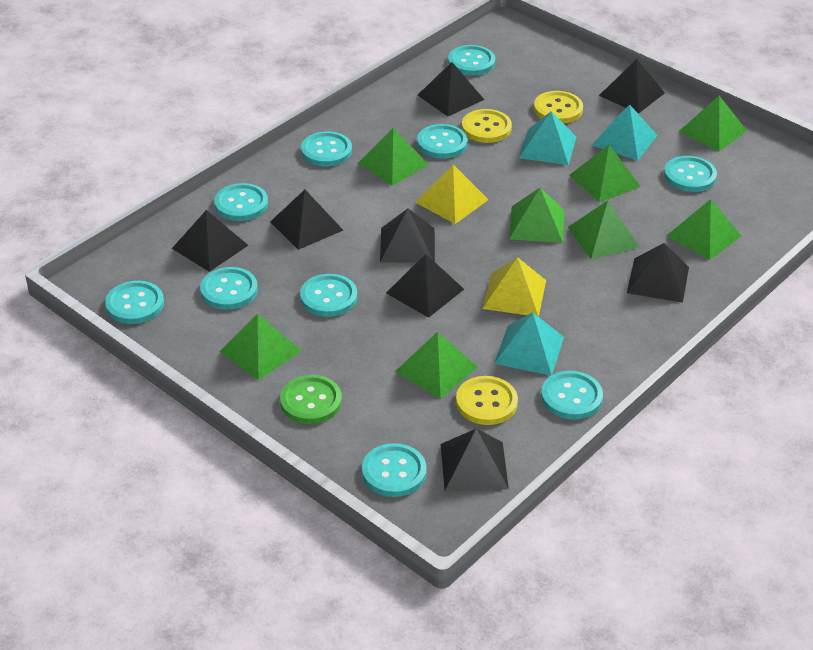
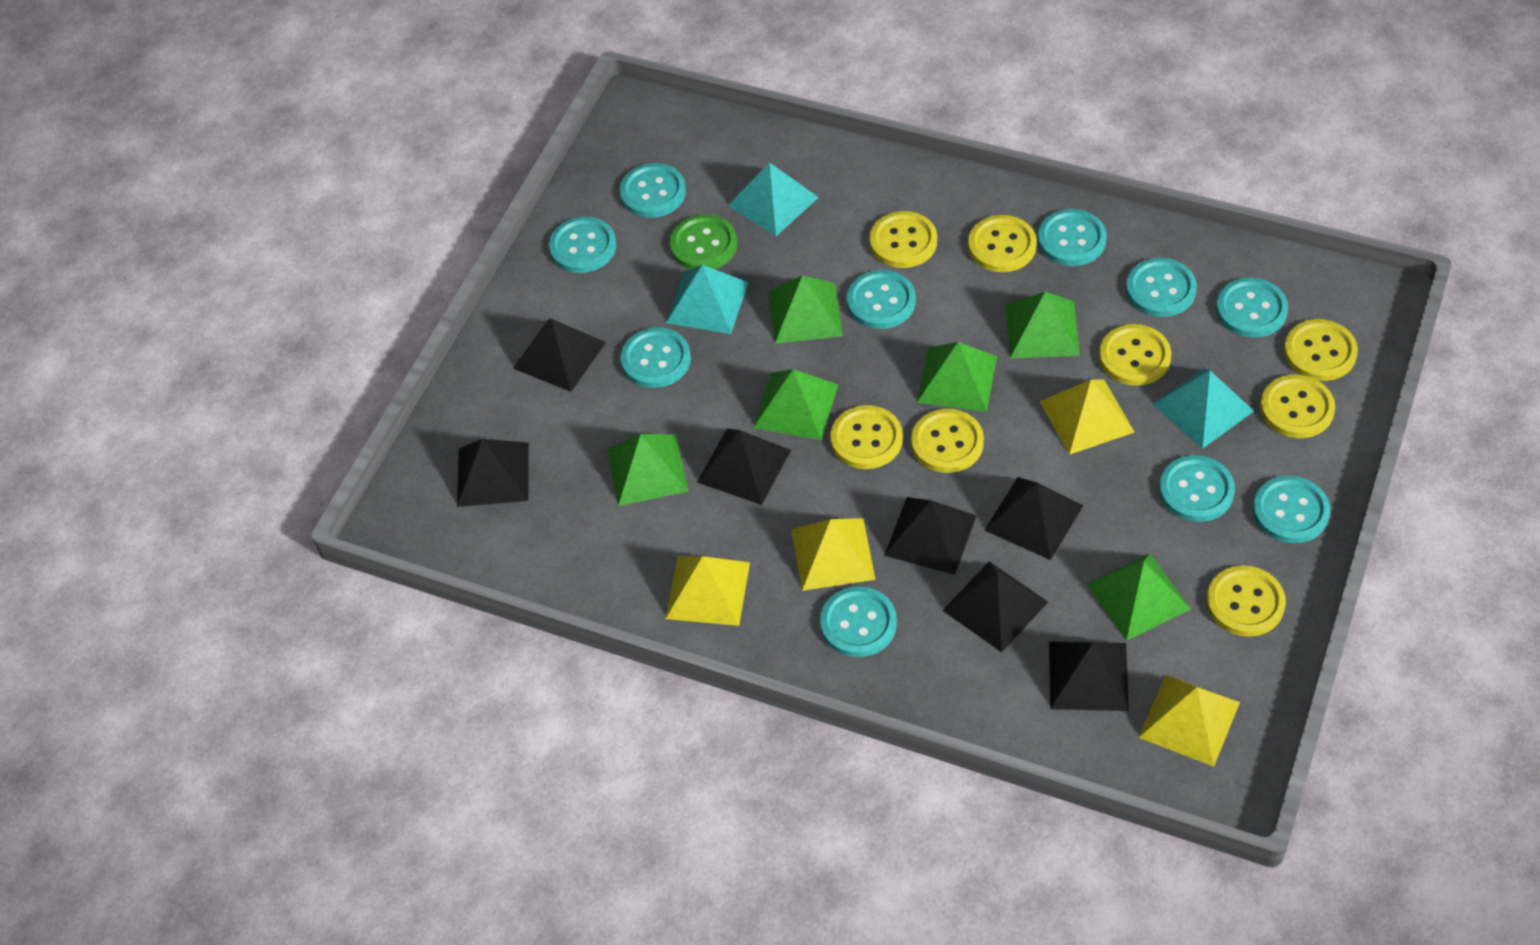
black pyramid: 8 -> 7
green pyramid: 8 -> 6
yellow button: 3 -> 8
yellow pyramid: 2 -> 4

